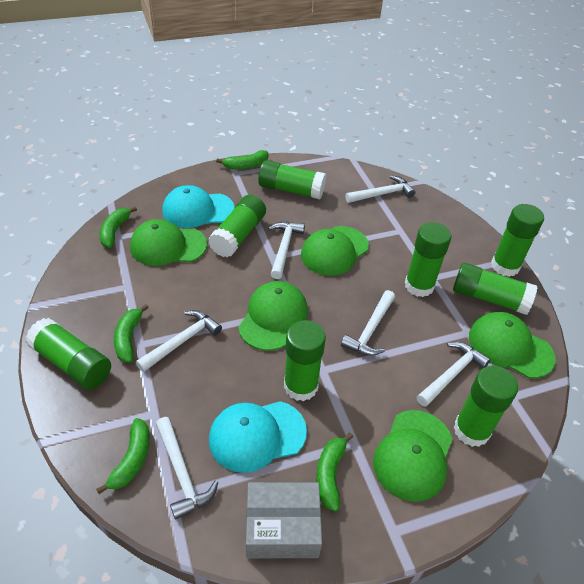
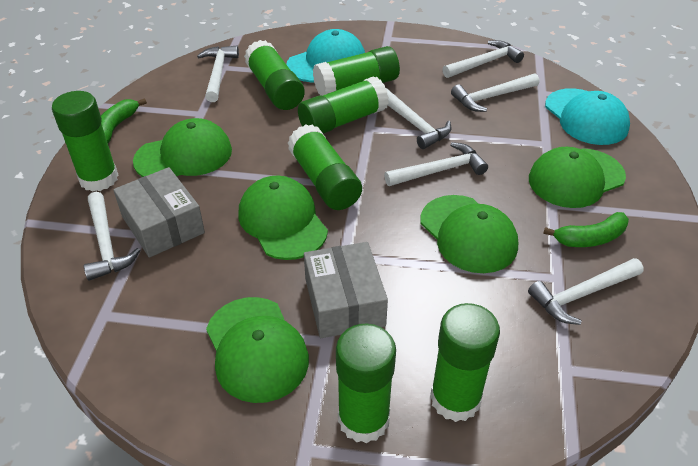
green banana: 5 -> 2
green glue stick: 8 -> 7
grey box: 1 -> 2
white hammer: 6 -> 7

